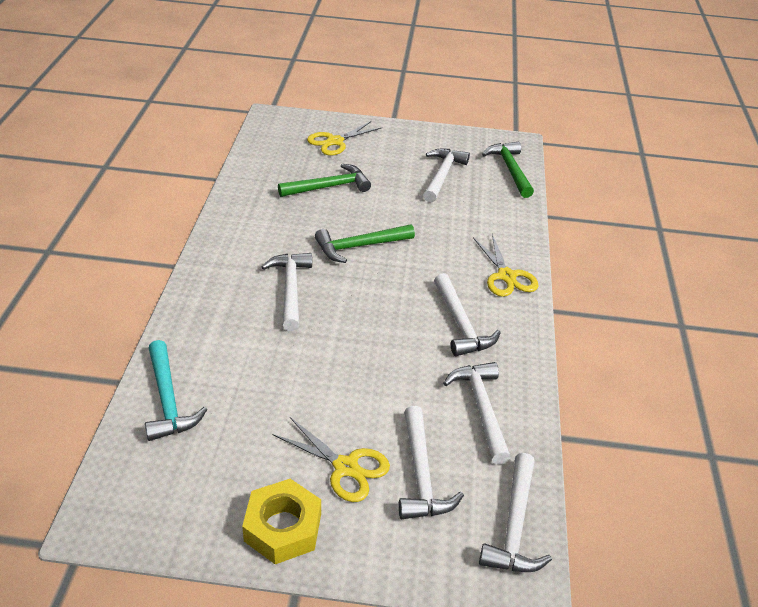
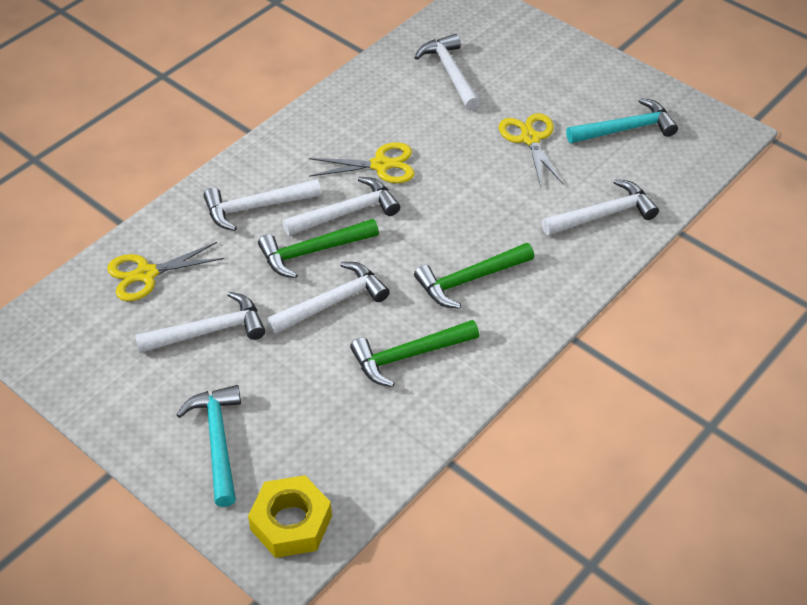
turquoise hammer: 1 -> 2

